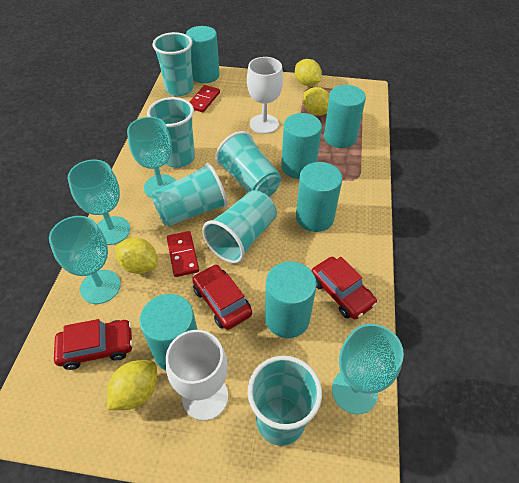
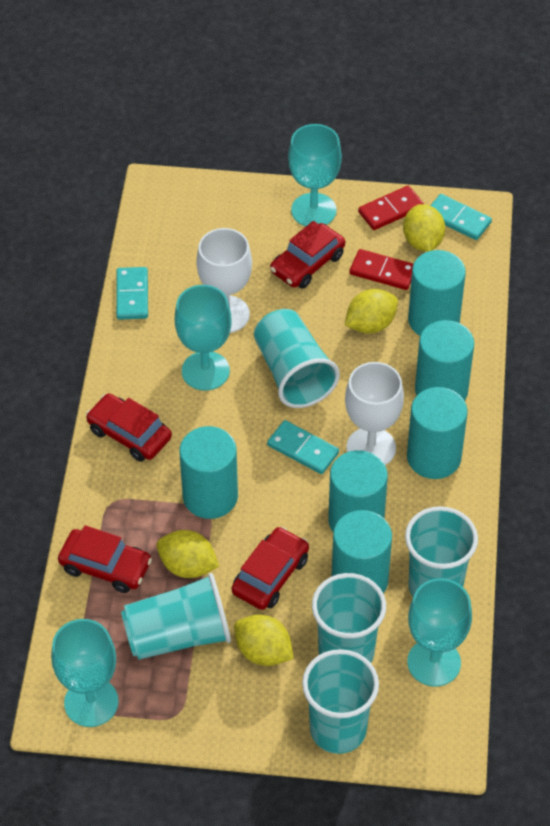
red car: 3 -> 4
turquoise cup: 6 -> 5
turquoise domino: 0 -> 3

